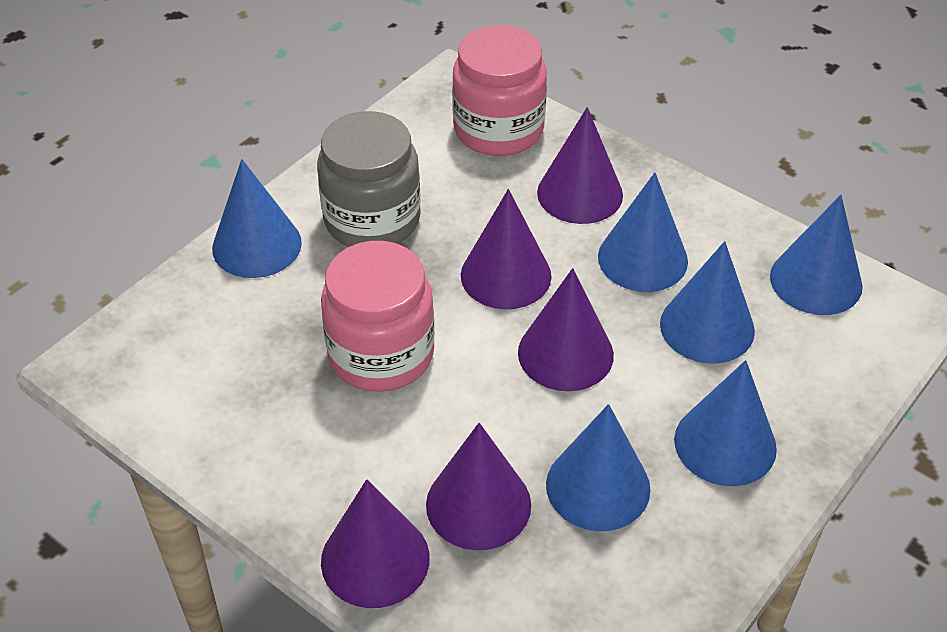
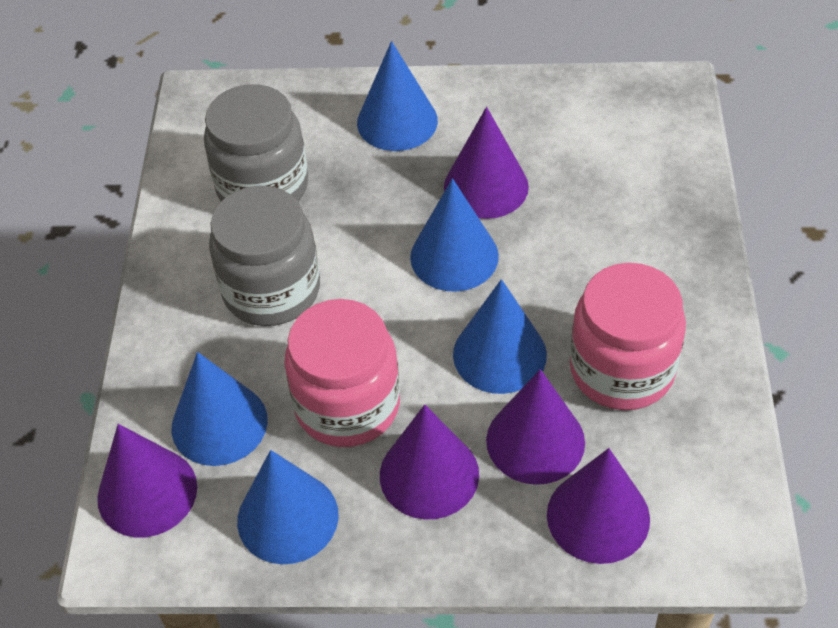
blue cone: 6 -> 5
grey jar: 1 -> 2

